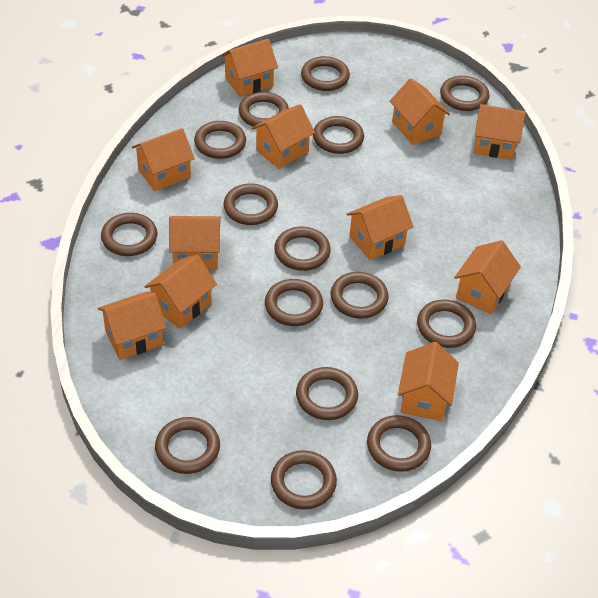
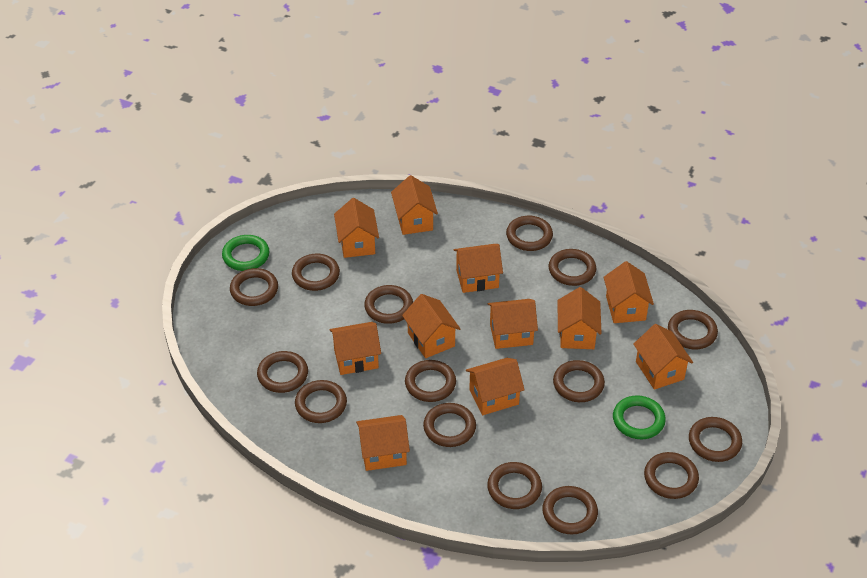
green ring: 0 -> 2

